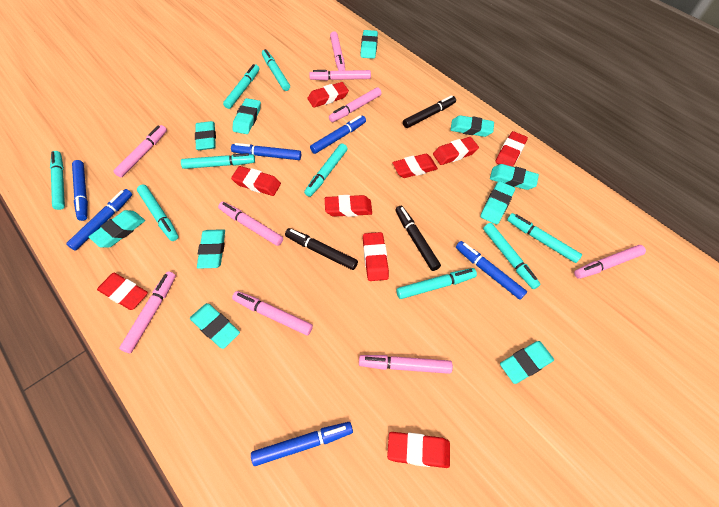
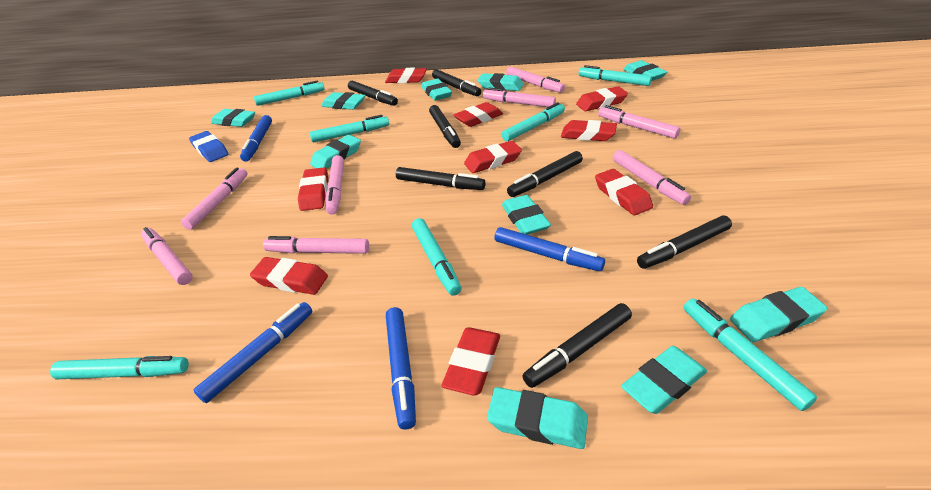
black marker: 3 -> 7
blue eraser: 0 -> 1
blue marker: 6 -> 4
pink marker: 9 -> 8
turquoise marker: 9 -> 7

